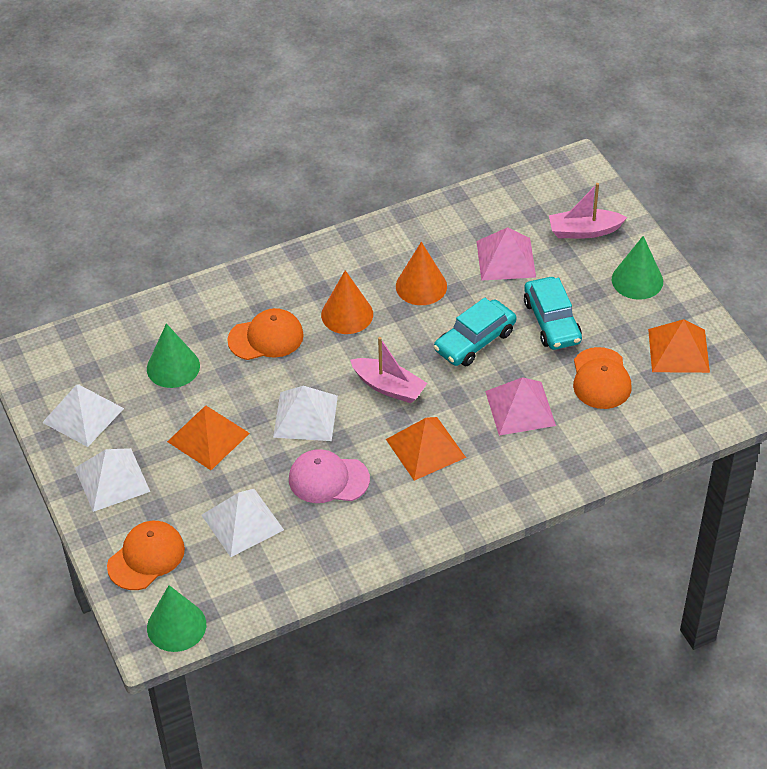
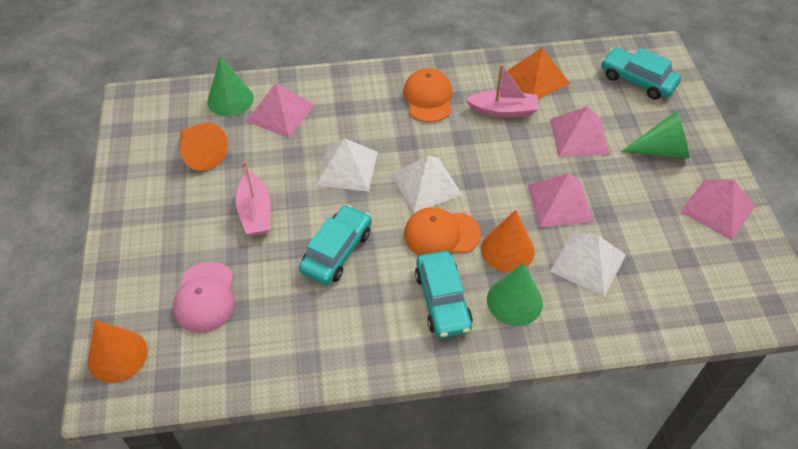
orange cap: 3 -> 2
orange cone: 2 -> 3
orange pyramid: 3 -> 1
pink pyramid: 2 -> 4
turquoise car: 2 -> 3
white pyramid: 4 -> 3

